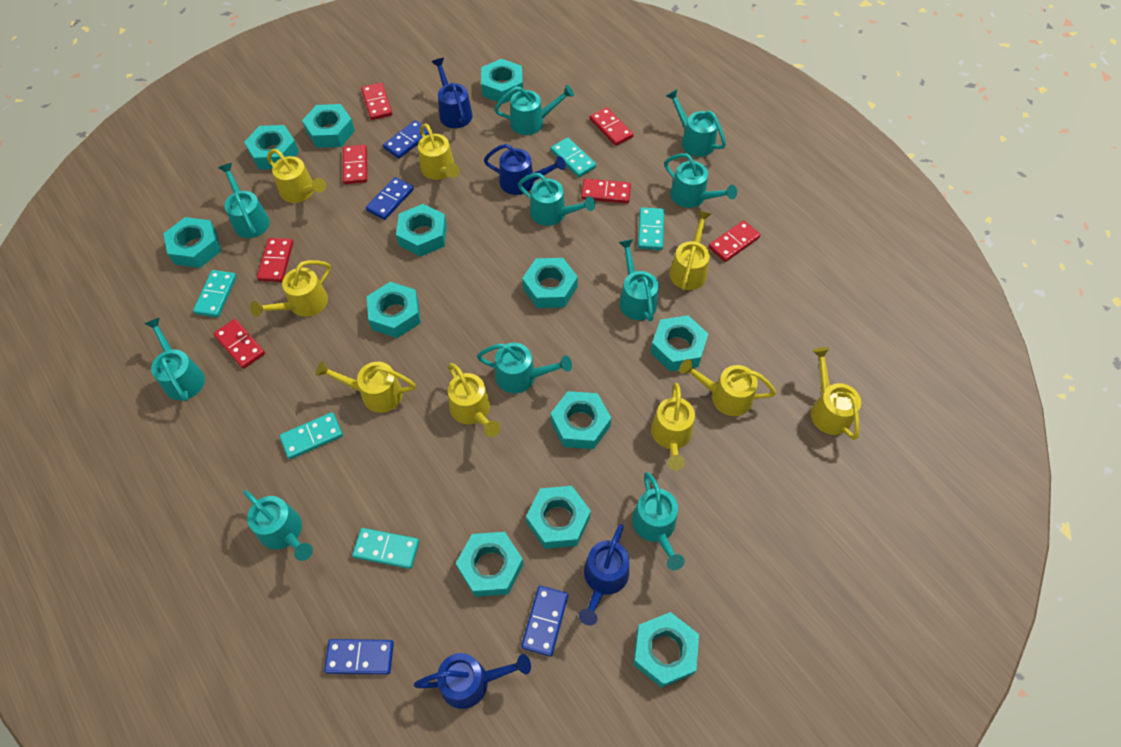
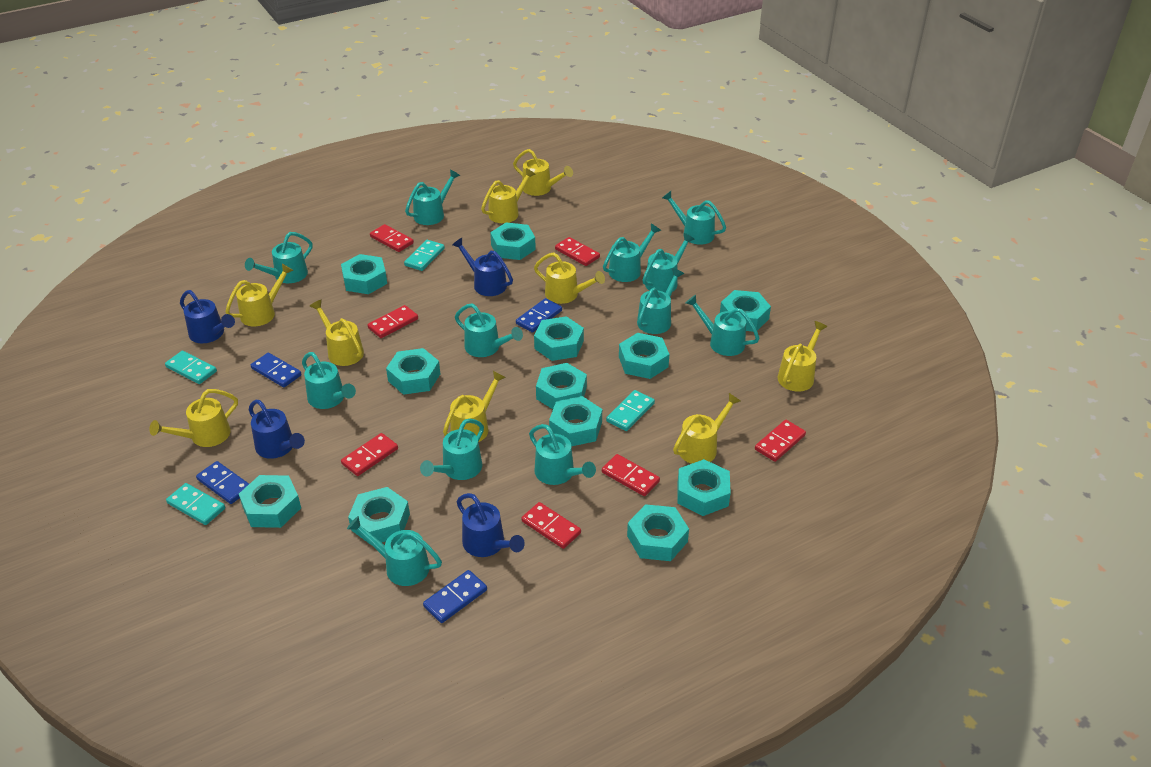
turquoise domino: 5 -> 4
turquoise watering can: 10 -> 12

